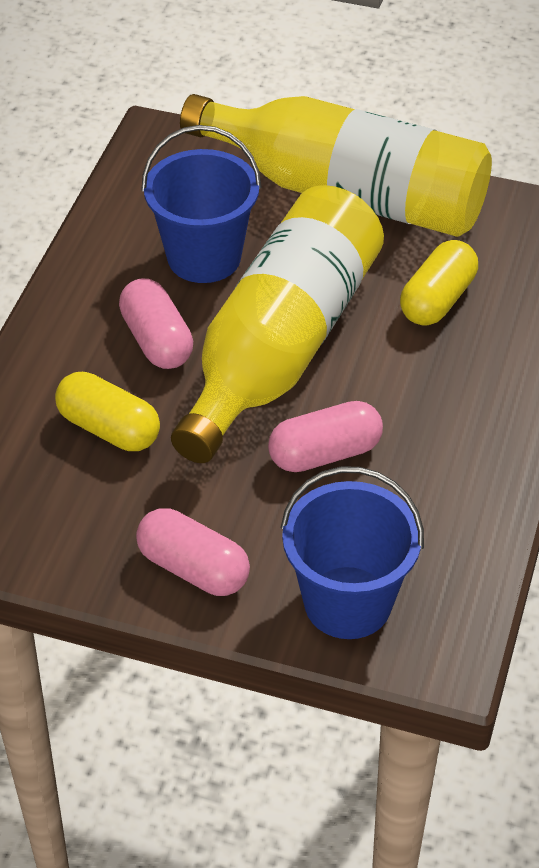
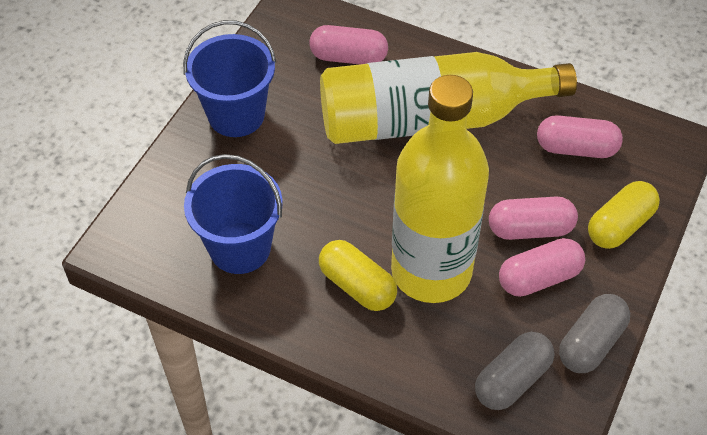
grey capsule: 0 -> 2
pink capsule: 3 -> 4

